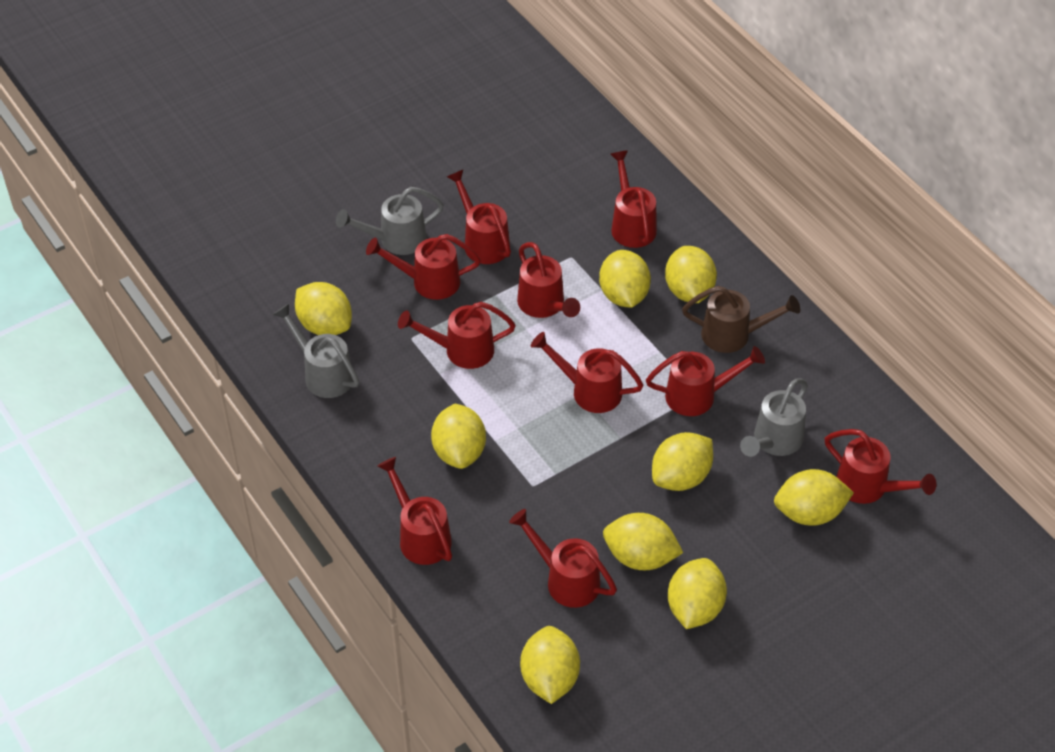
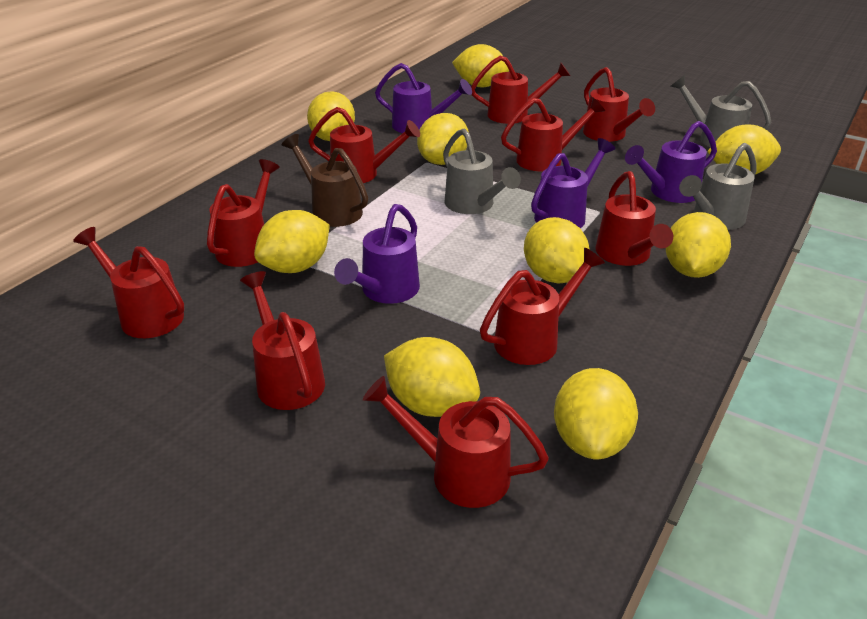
purple watering can: 0 -> 4

